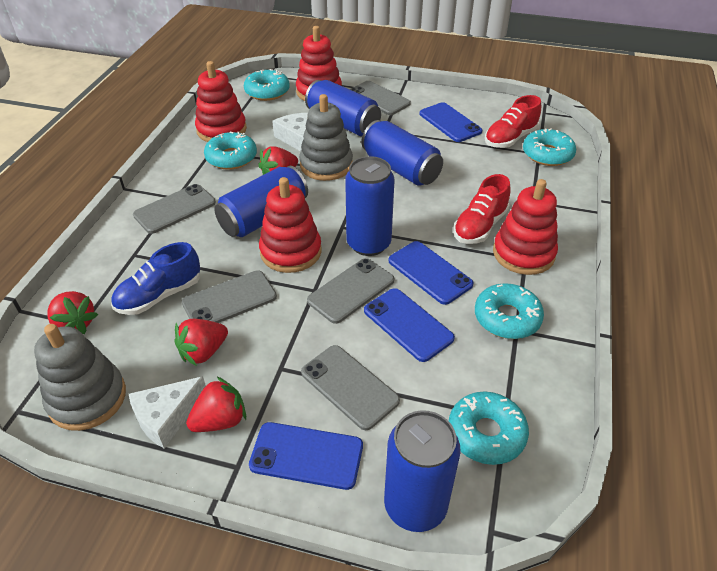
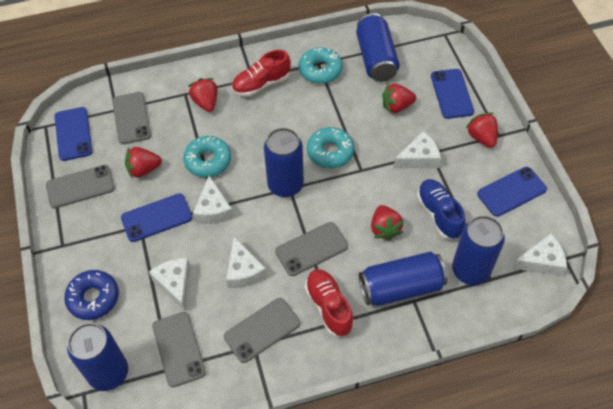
blue donut: 0 -> 1
grey stacking toy: 2 -> 0
red stacking toy: 4 -> 0
red strawberry: 4 -> 5
turquoise donut: 5 -> 3
white cheese: 2 -> 5

